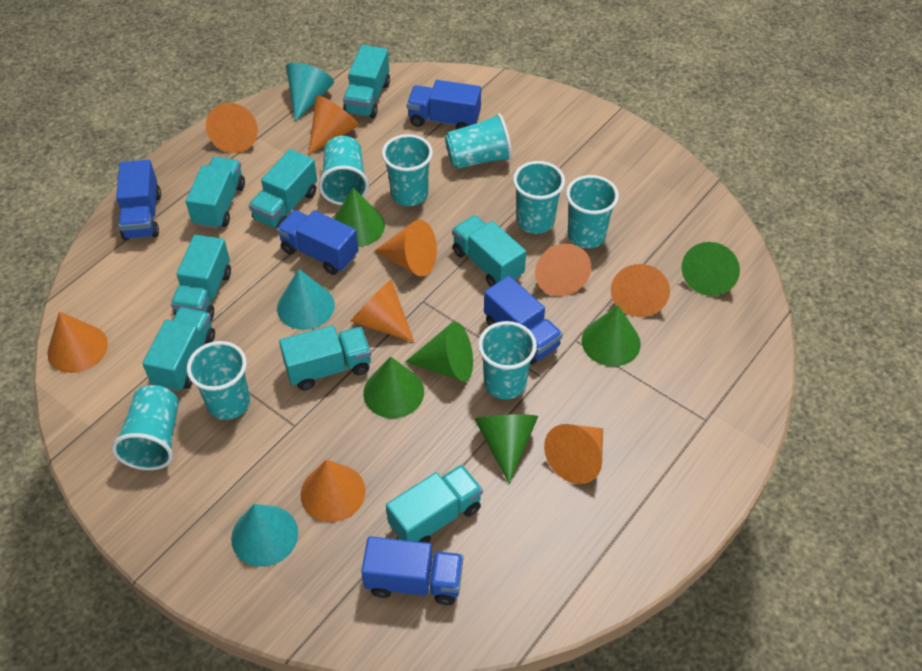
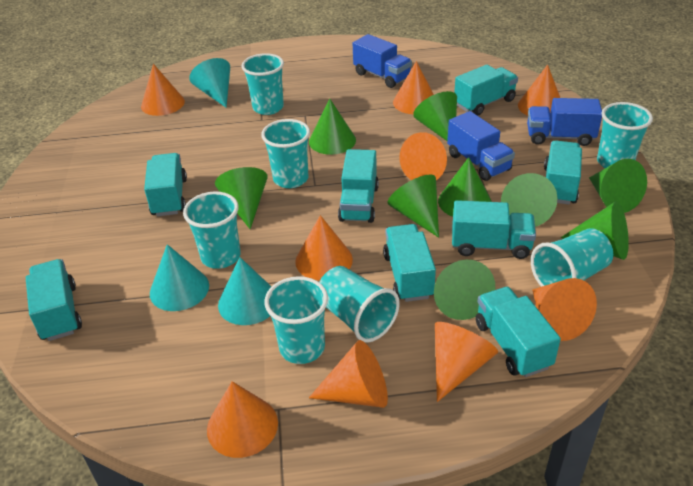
blue truck: 5 -> 3
green cone: 6 -> 9
turquoise cup: 8 -> 7

